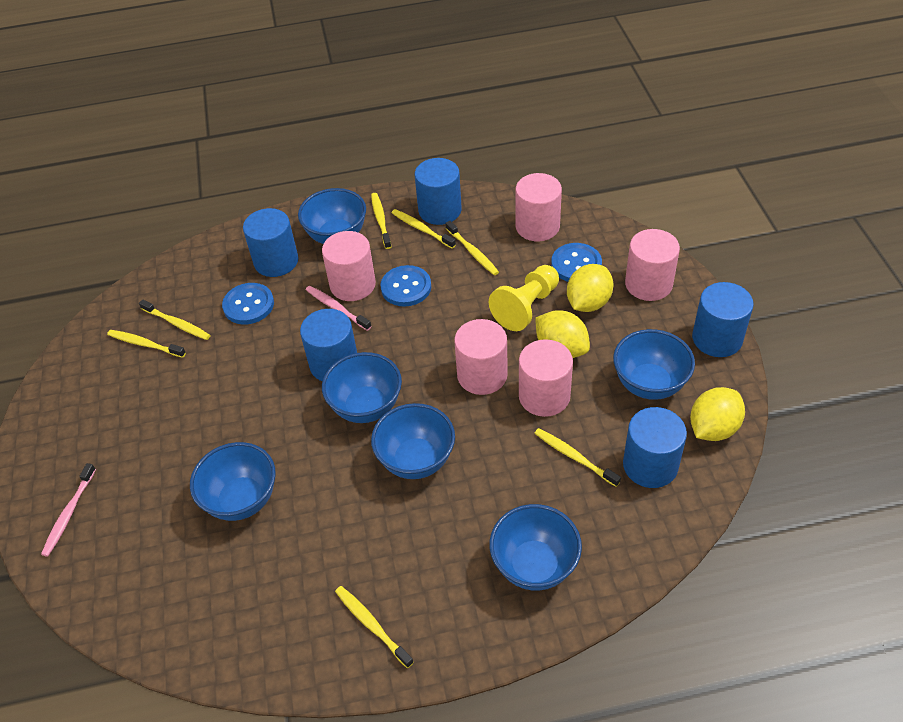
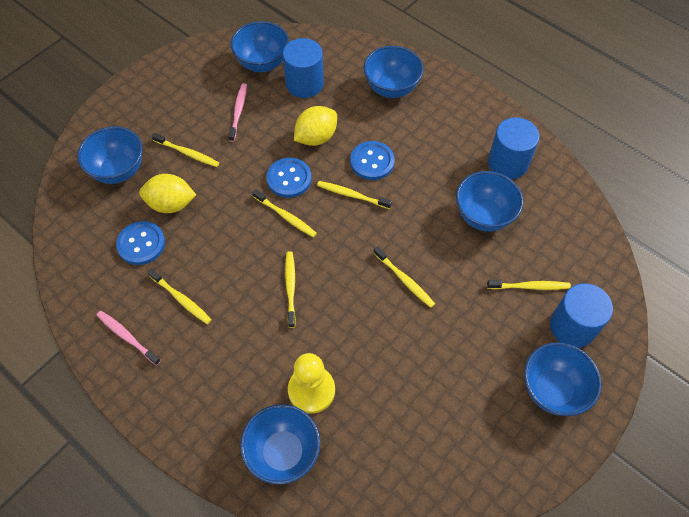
blue cylinder: 5 -> 3
pink cylinder: 5 -> 0
yellow lemon: 3 -> 2

